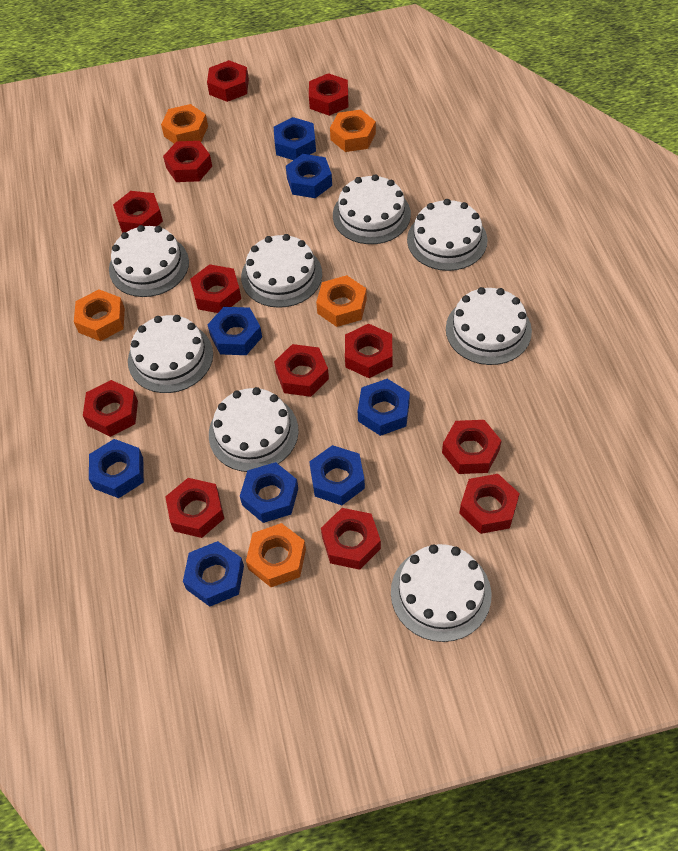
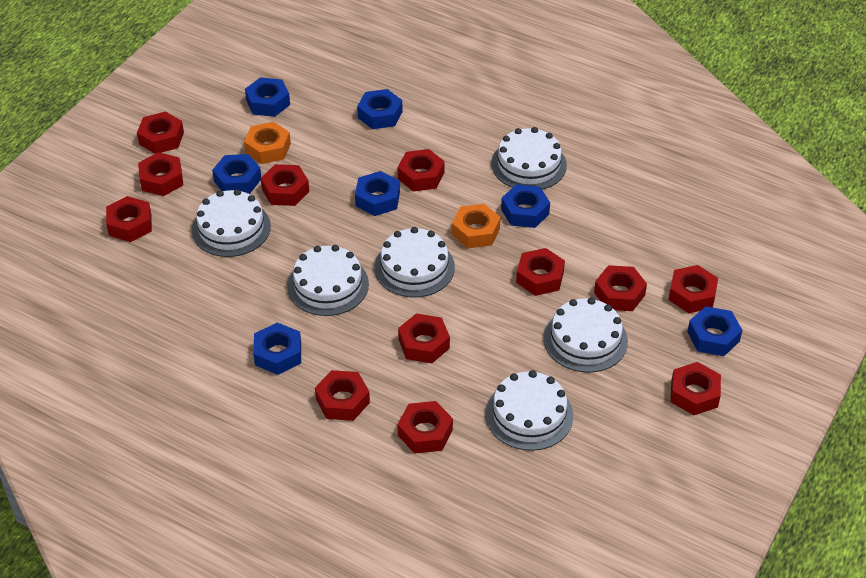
blue nut: 8 -> 7
orange nut: 5 -> 2
white cake: 8 -> 6

